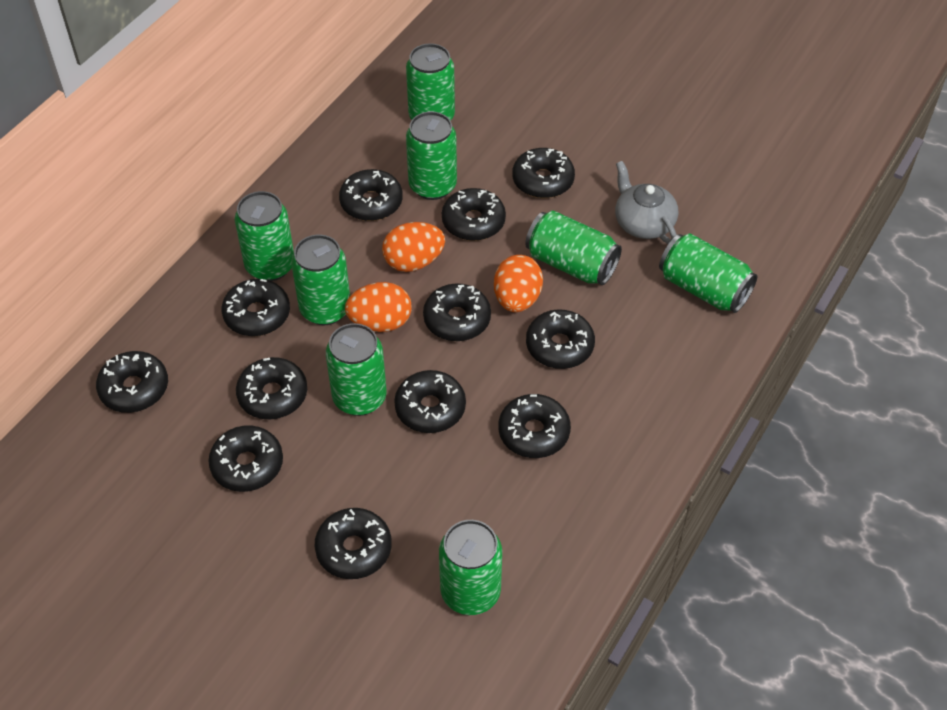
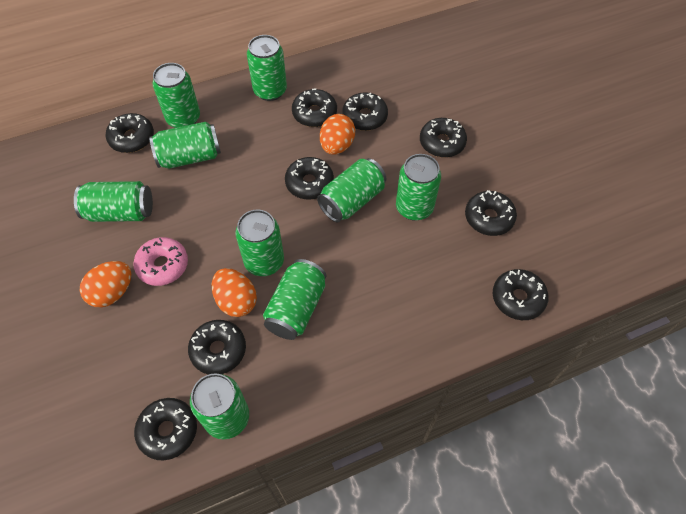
black donut: 12 -> 9
green can: 8 -> 9
grey teapot: 1 -> 0
pink donut: 0 -> 1

